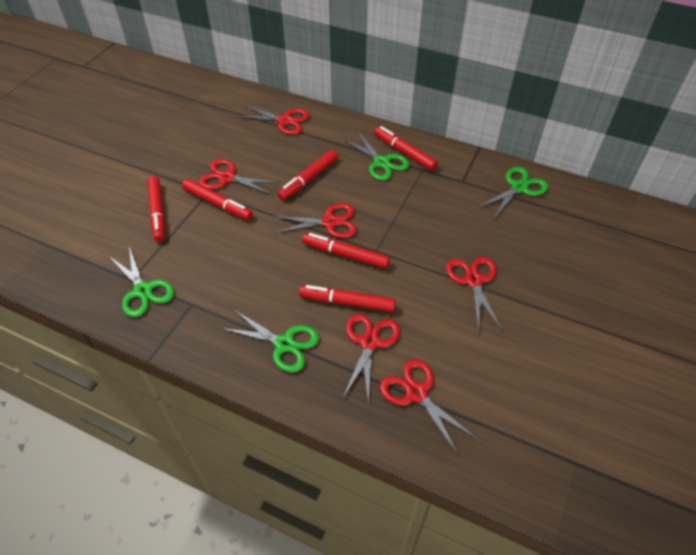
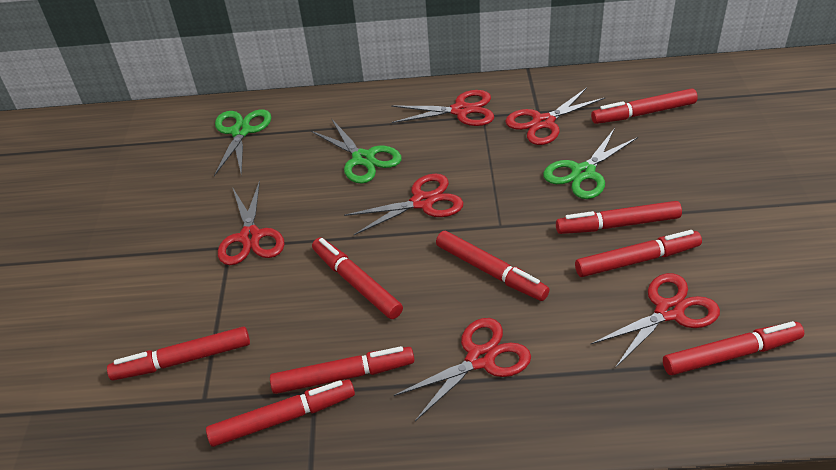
green scissors: 4 -> 3
red marker: 6 -> 9

